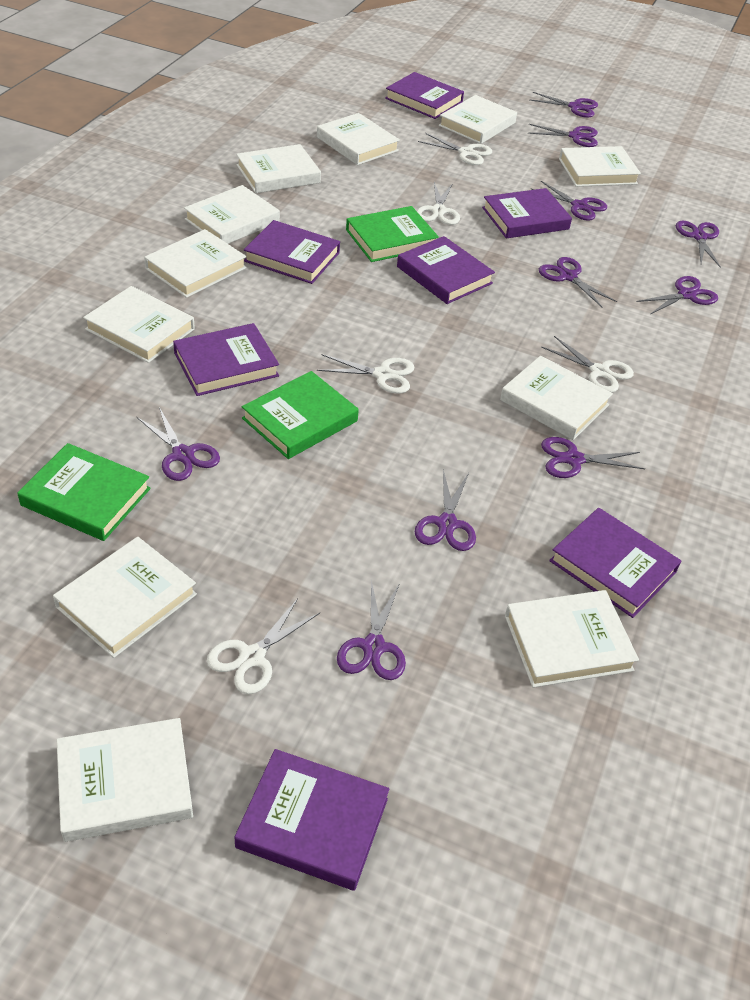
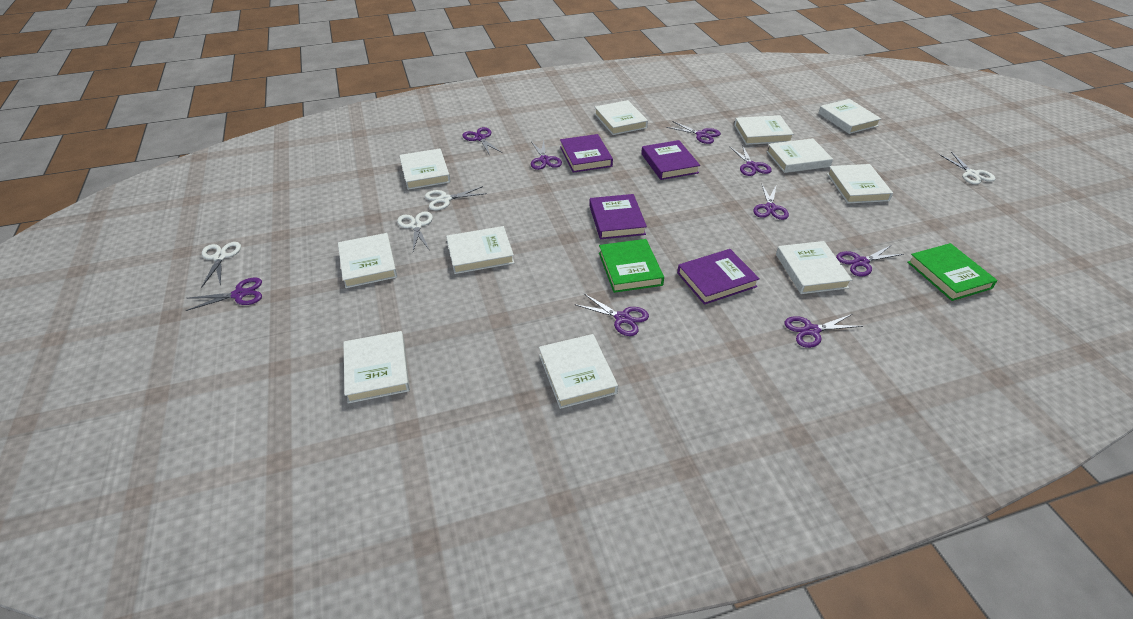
green book: 3 -> 2
purple book: 7 -> 4
purple scissors: 10 -> 9
white scissors: 5 -> 4

